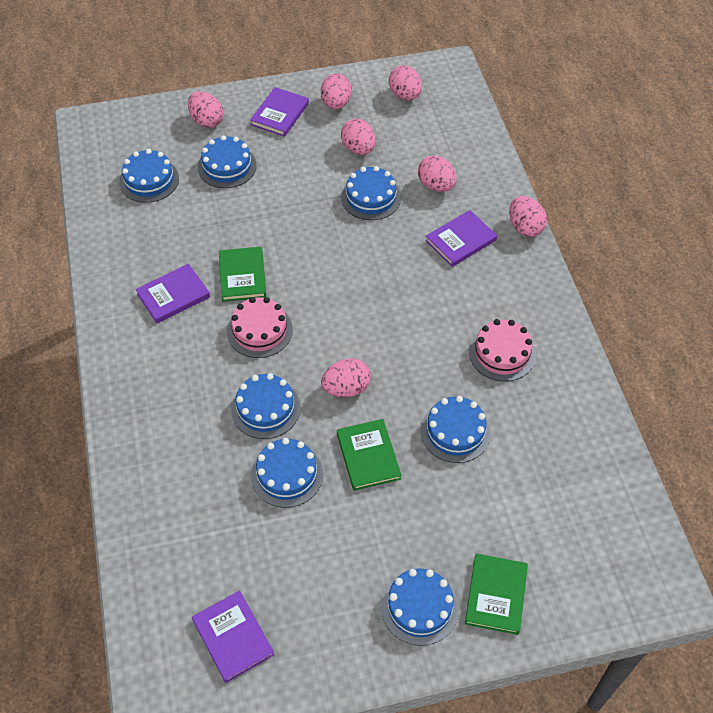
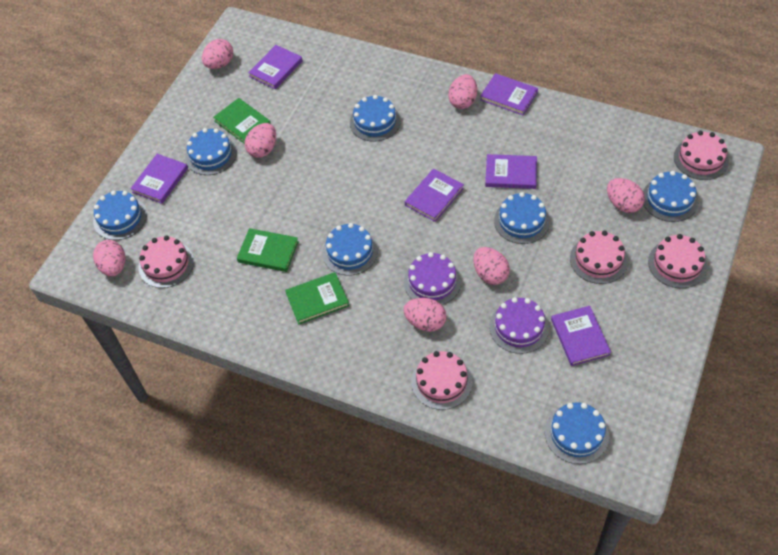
pink cake: 2 -> 5
purple book: 4 -> 6
purple cake: 0 -> 2

